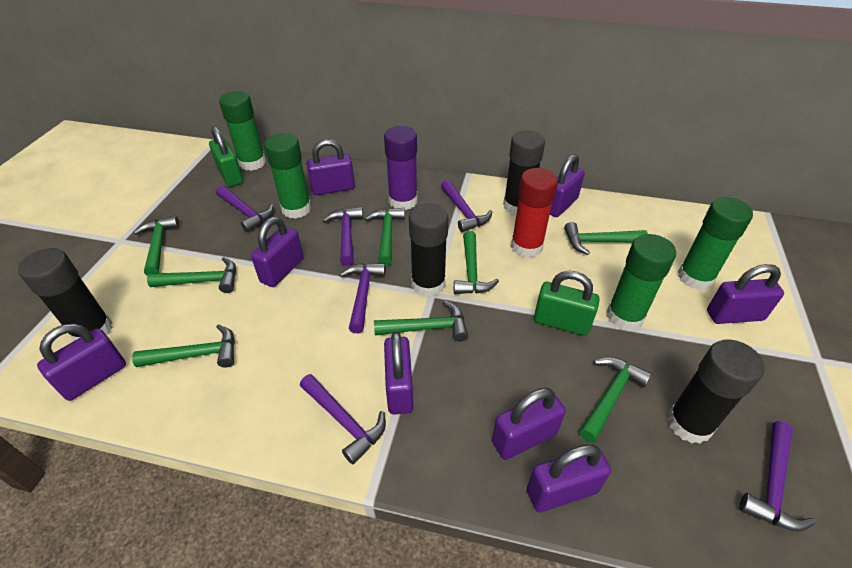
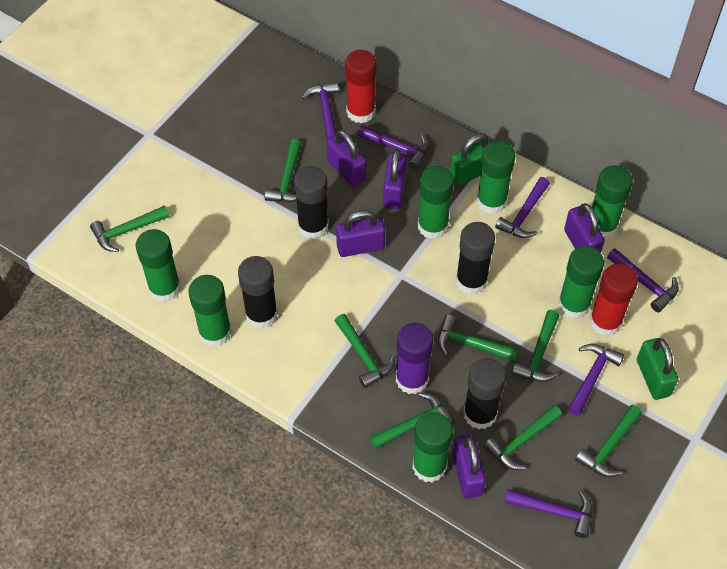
green glue stick: 4 -> 7
purple padlock: 8 -> 5
red glue stick: 1 -> 2

